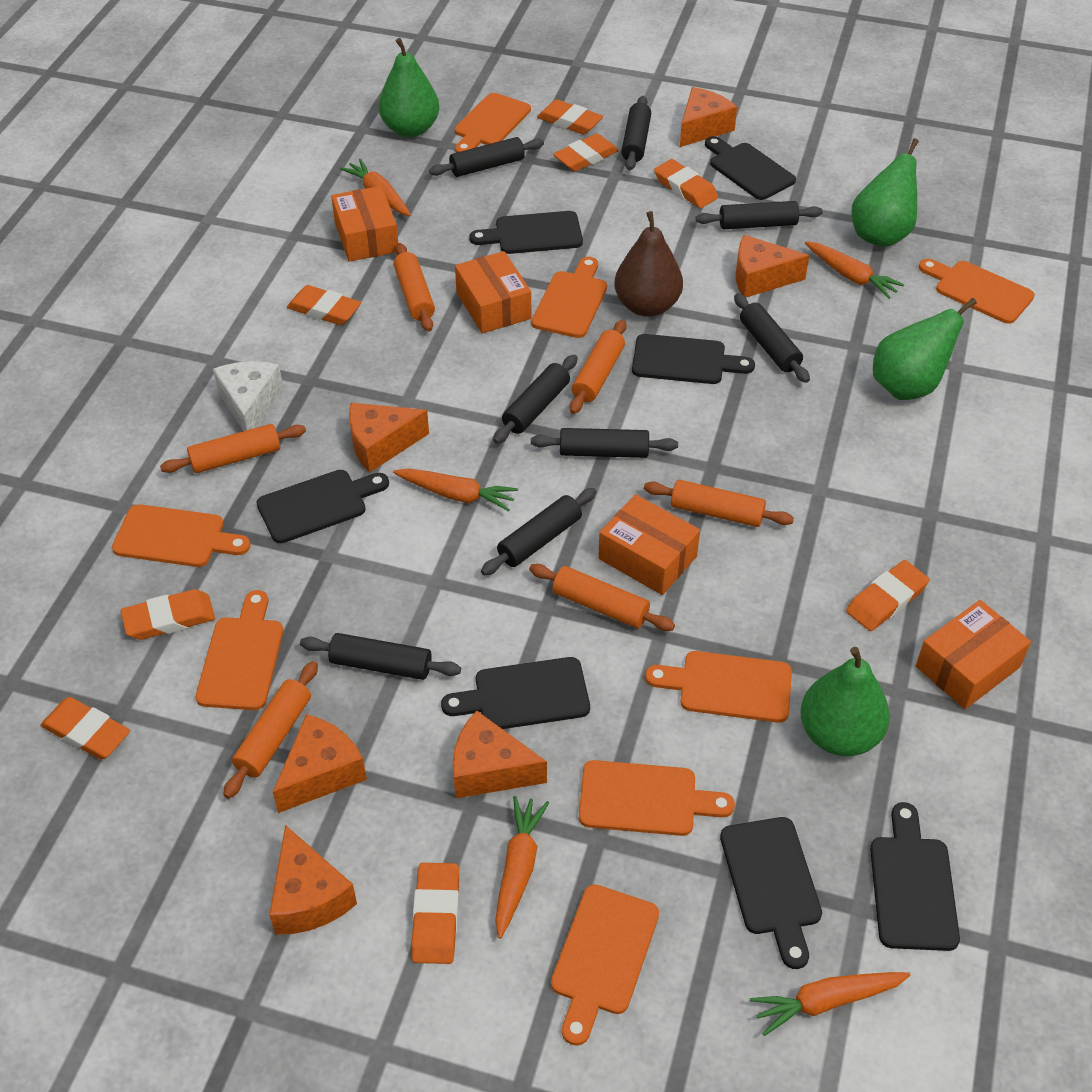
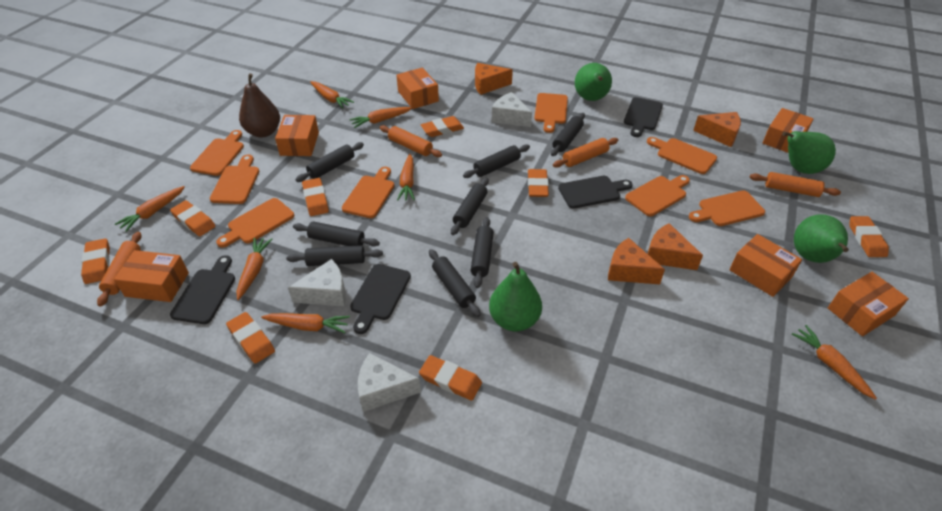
black cutting board: 7 -> 4
orange box: 4 -> 6
orange carrot: 5 -> 7
orange cheese: 6 -> 4
orange rolling pin: 6 -> 4
white cheese: 1 -> 3

